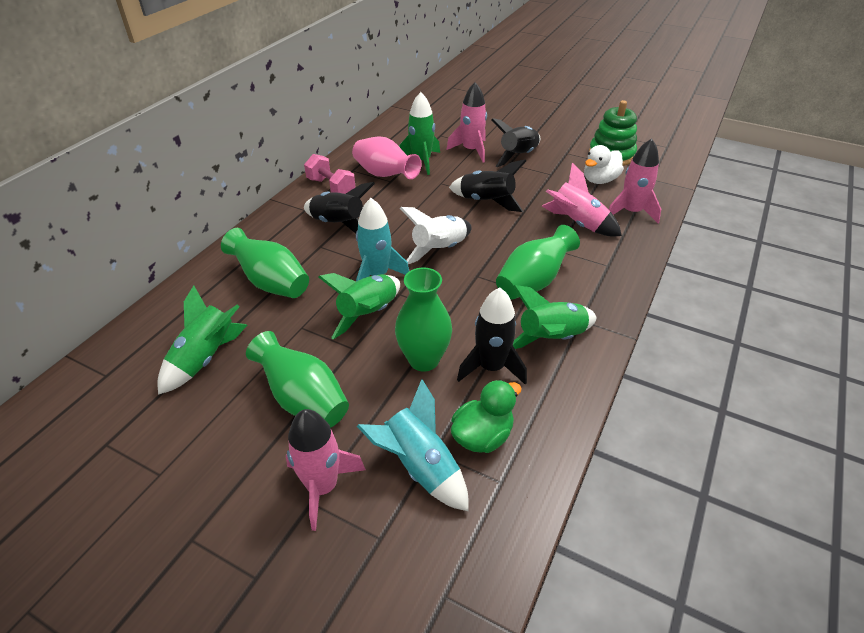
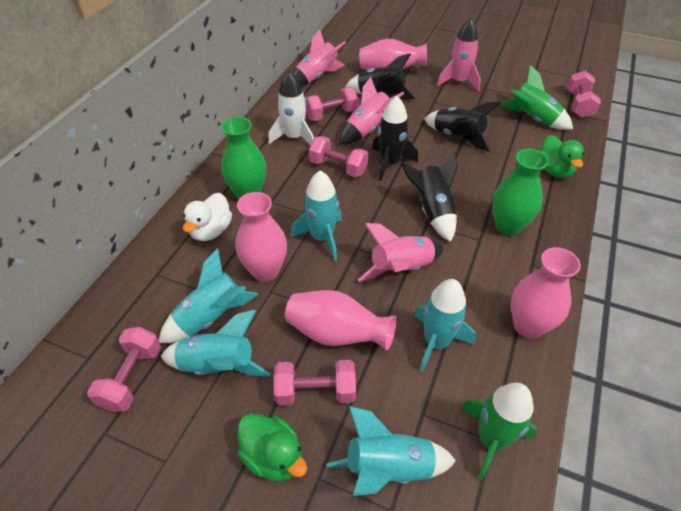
green duck: 1 -> 2
green rocket: 4 -> 2
green stacking toy: 1 -> 0
green vase: 4 -> 2
pink dumbbell: 1 -> 5
pink vase: 1 -> 4
turquoise rocket: 2 -> 5

